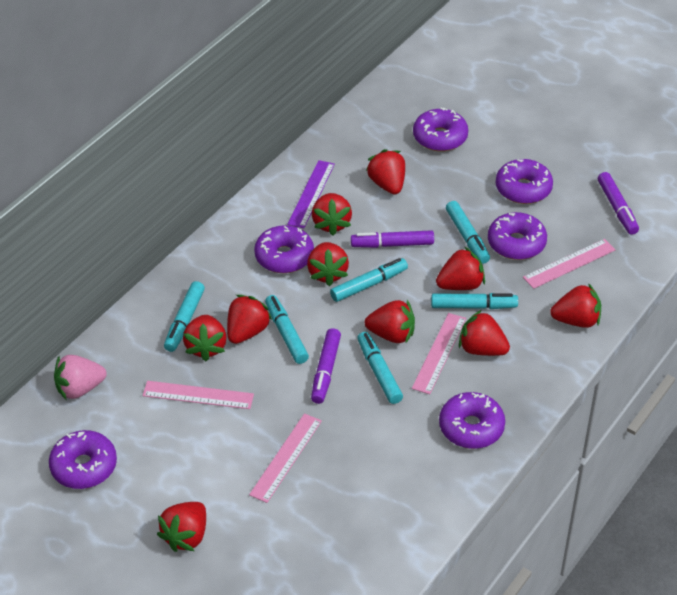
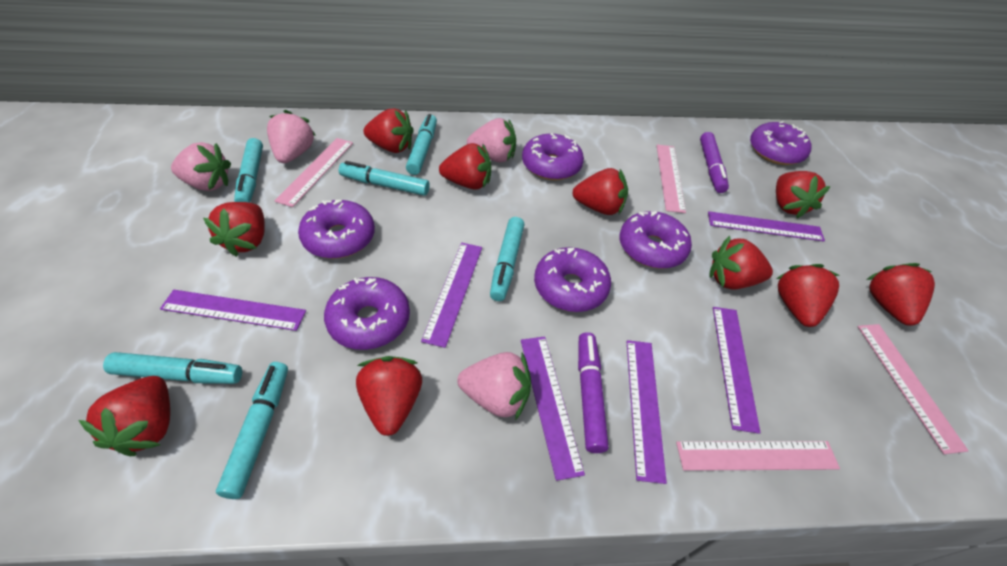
pink strawberry: 1 -> 4
purple marker: 3 -> 2
purple ruler: 1 -> 6

